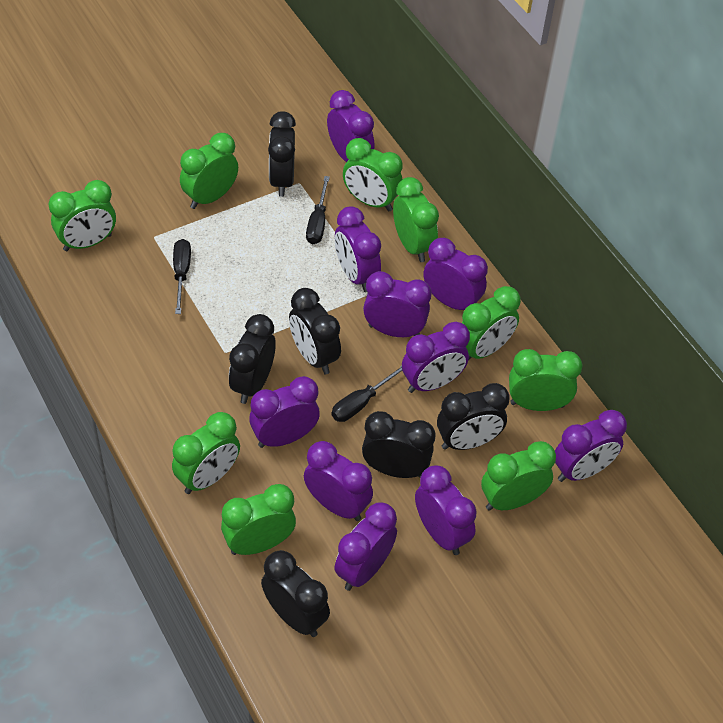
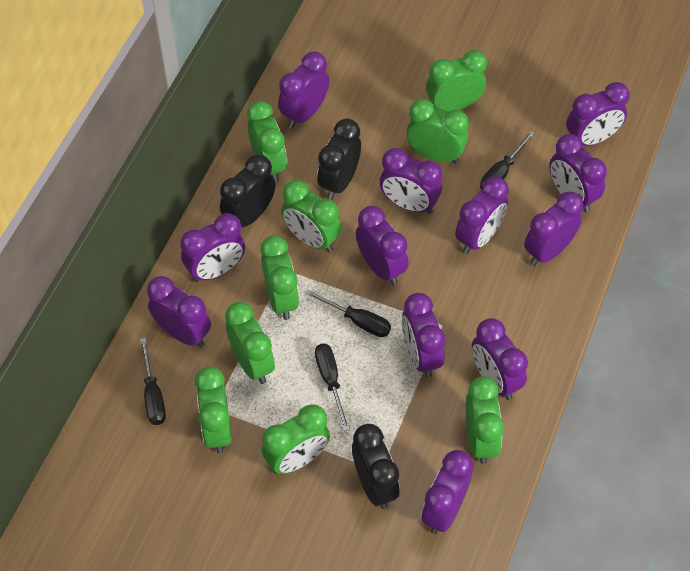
black clock: 6 -> 3
black screwdriver: 3 -> 4
purple clock: 10 -> 12

